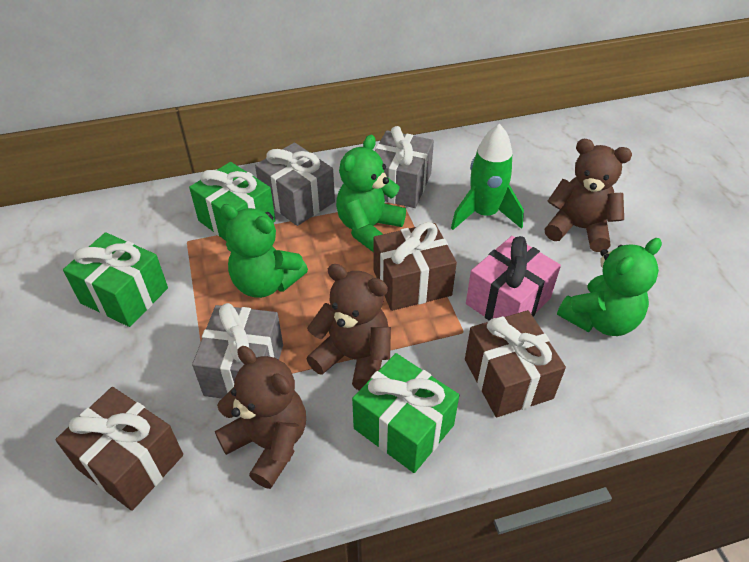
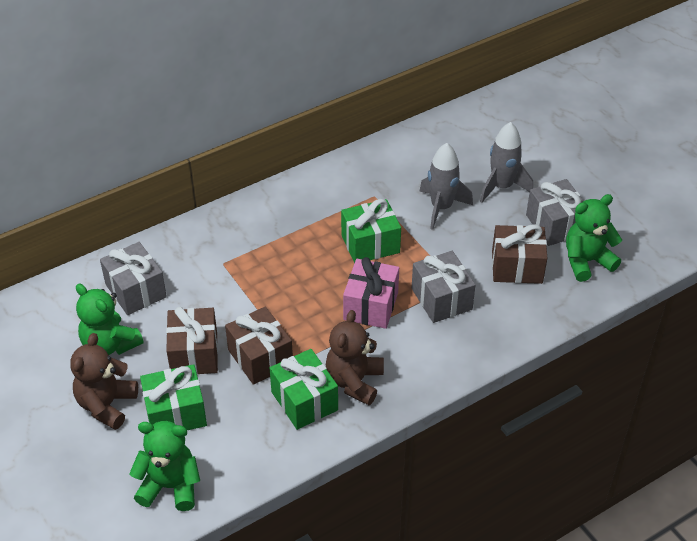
brown teddy bear: 3 -> 2
green rocket: 1 -> 0
grey rocket: 0 -> 2

